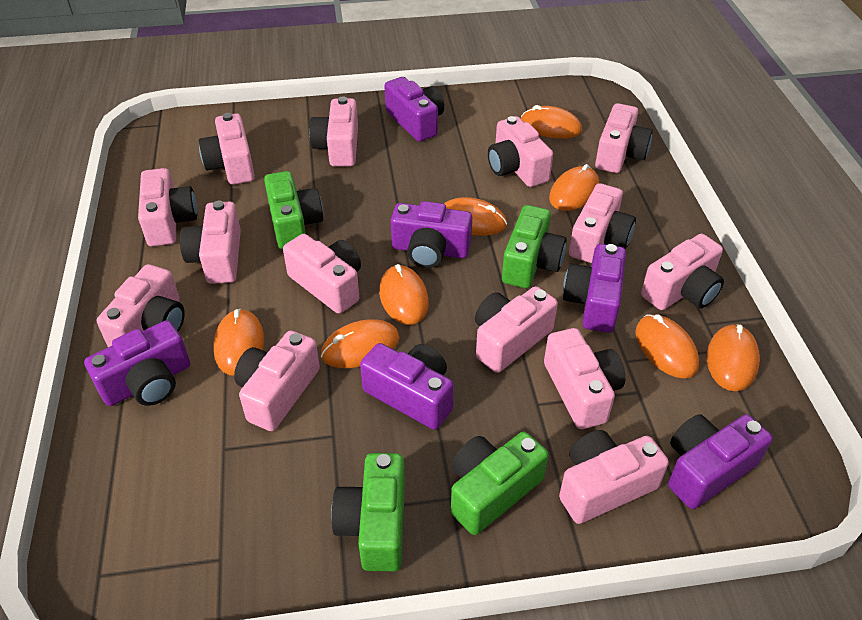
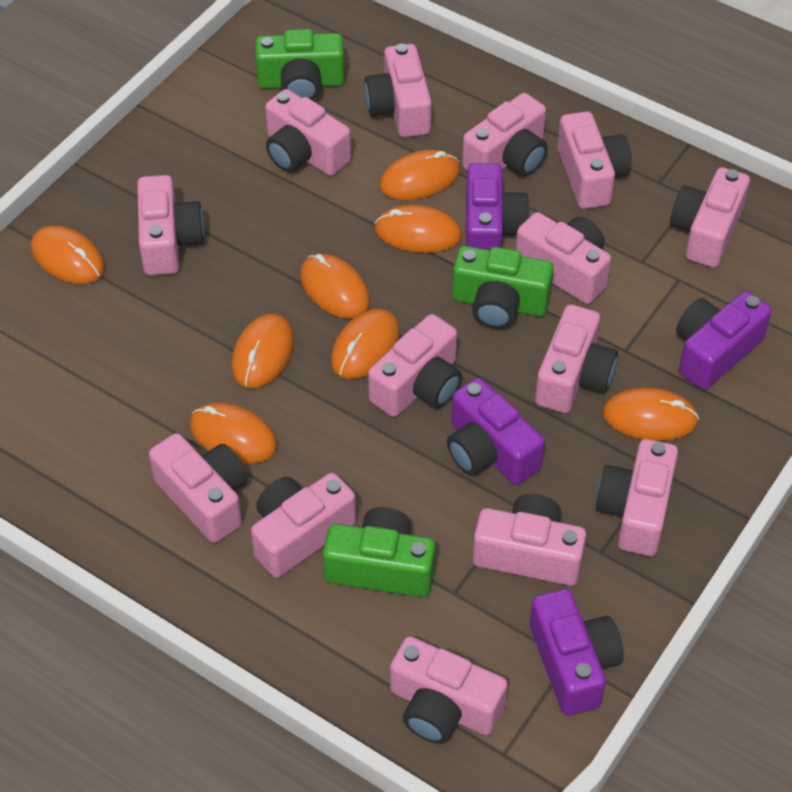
green camera: 4 -> 3
purple camera: 6 -> 4

